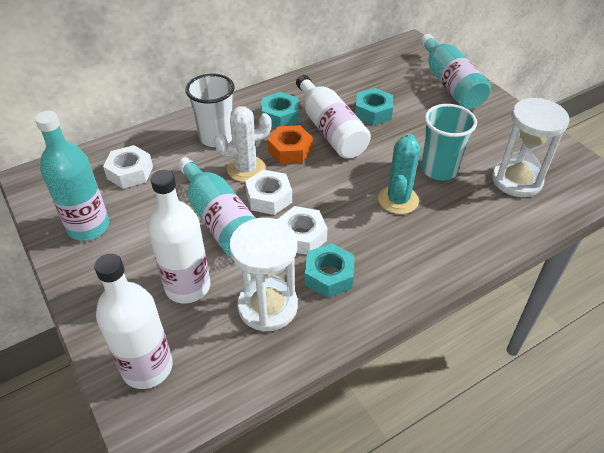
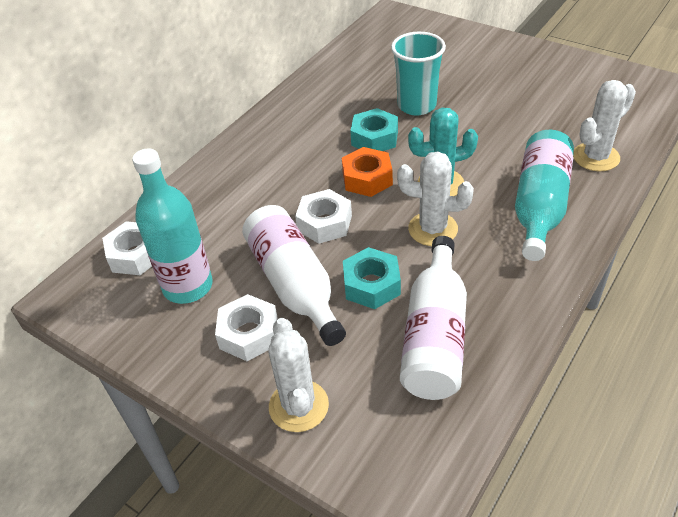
turquoise bottle: 3 -> 2
turquoise nut: 3 -> 2
white bottle: 3 -> 2
white cactus: 1 -> 3
white cup: 1 -> 0
white hourglass: 2 -> 0

